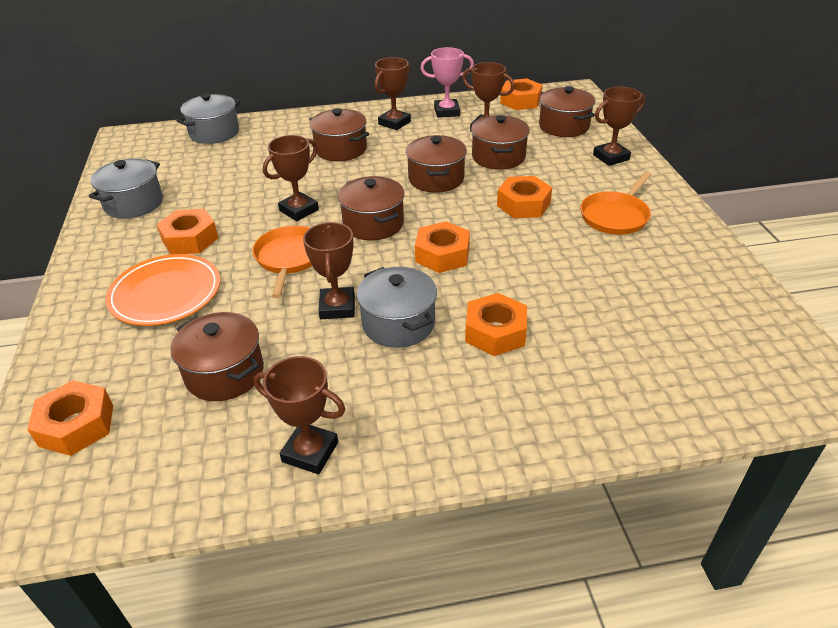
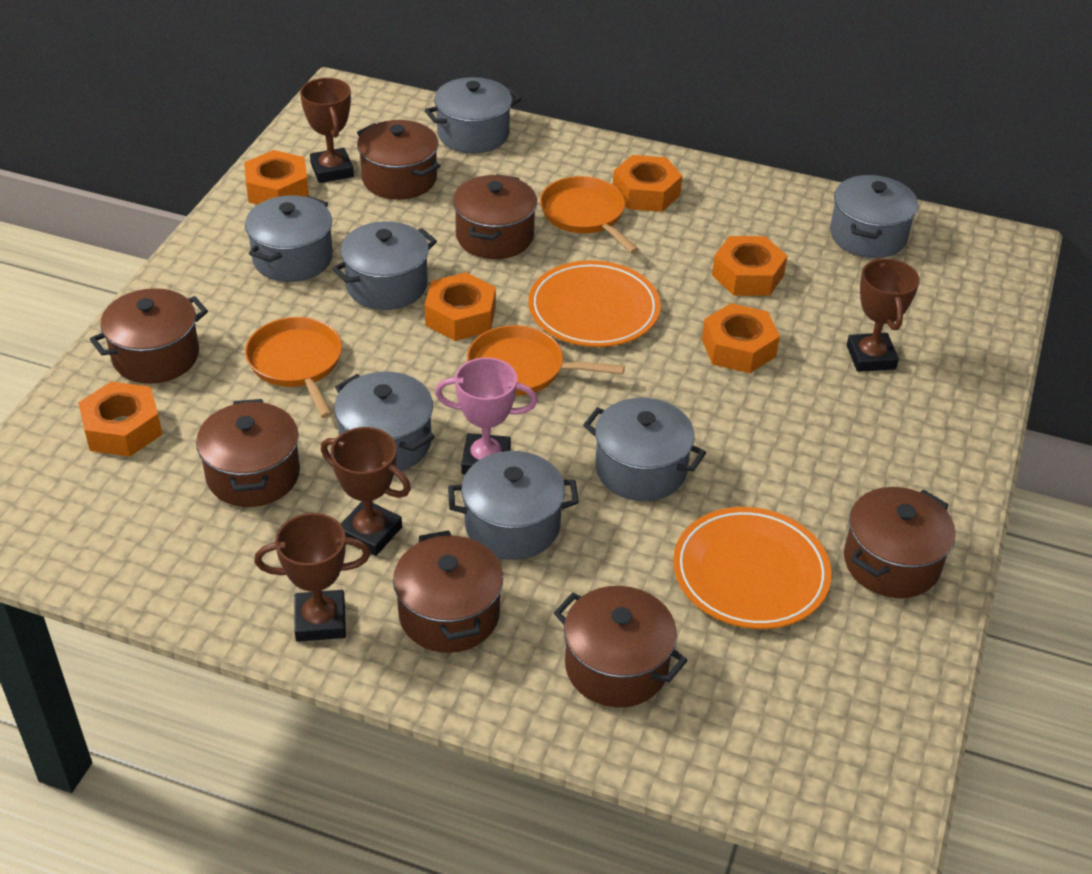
brown pot: 6 -> 7
brown trophy: 6 -> 4
grey pot: 3 -> 7
orange pan: 2 -> 3
orange plate: 1 -> 2

